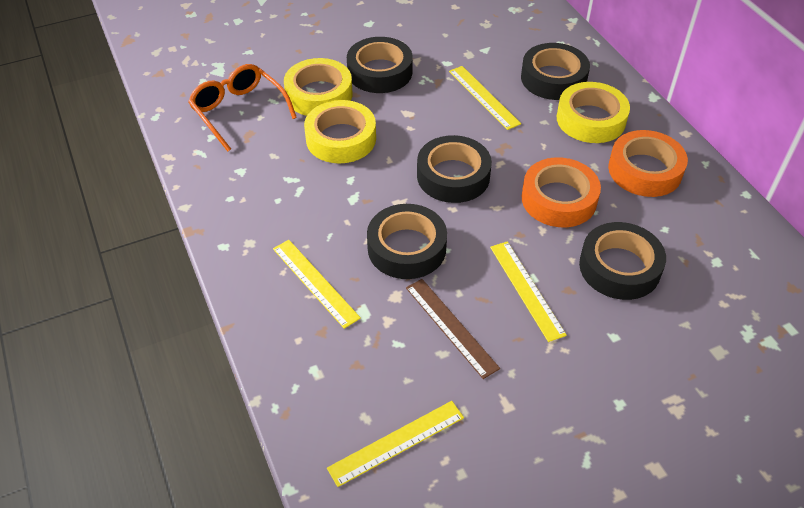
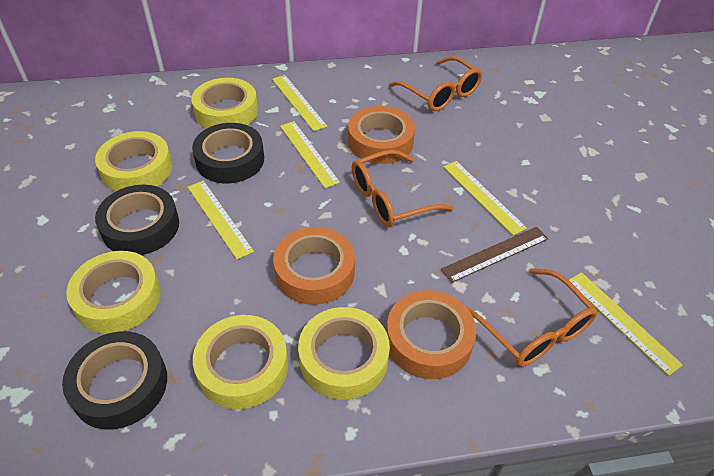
black tape: 5 -> 3
orange glasses: 1 -> 3
orange tape: 2 -> 3
yellow ruler: 4 -> 5
yellow tape: 3 -> 5

